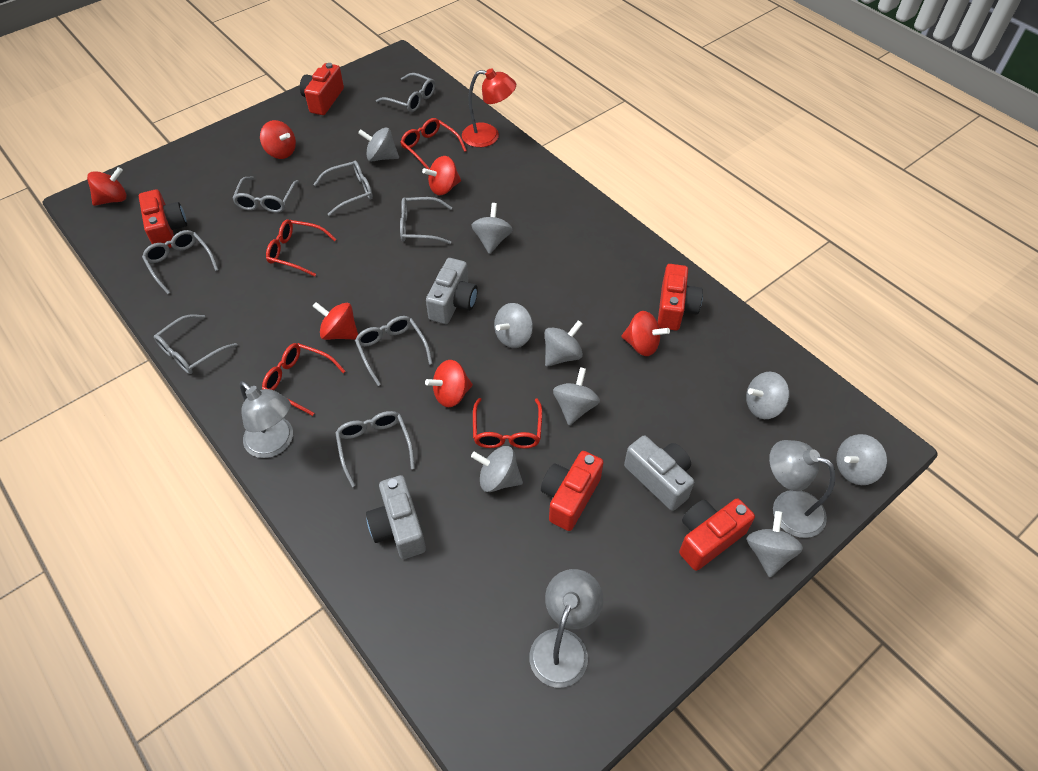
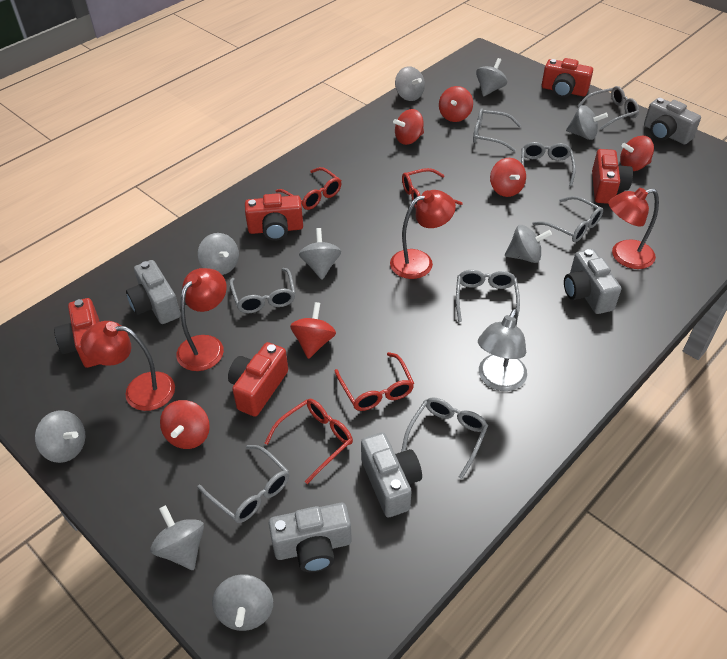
grey camera: 3 -> 5
grey lamp: 3 -> 1
red lamp: 1 -> 4

